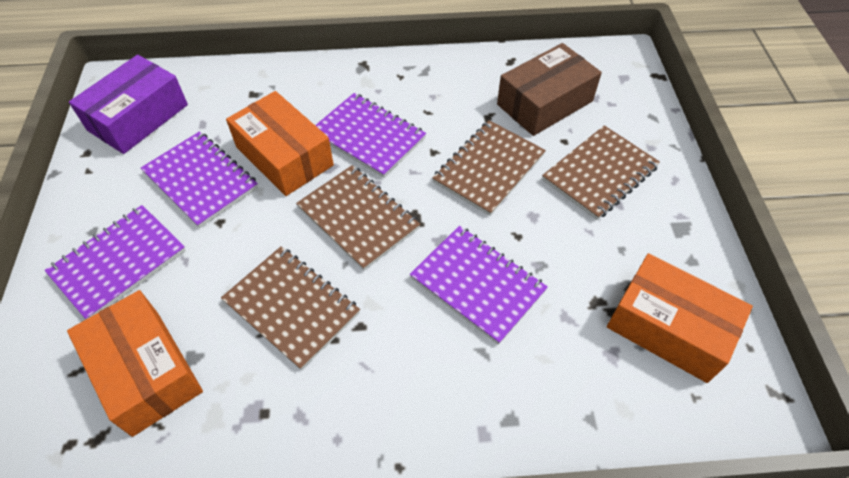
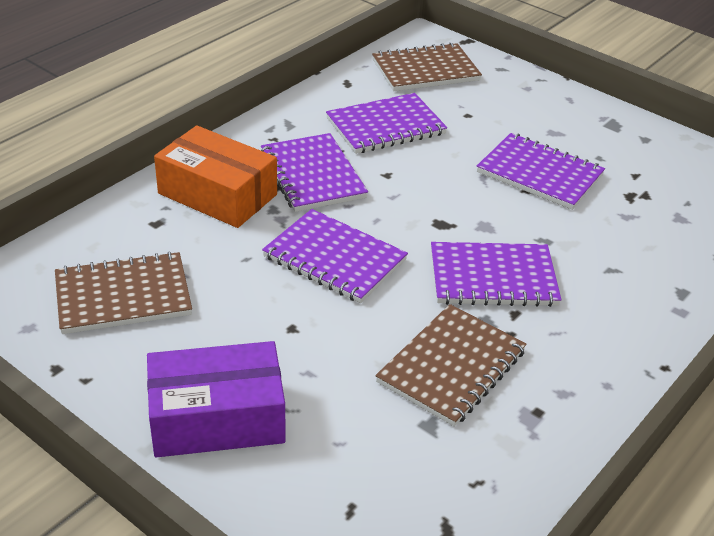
brown box: 1 -> 0
brown notebook: 4 -> 3
orange box: 3 -> 1
purple notebook: 4 -> 5

